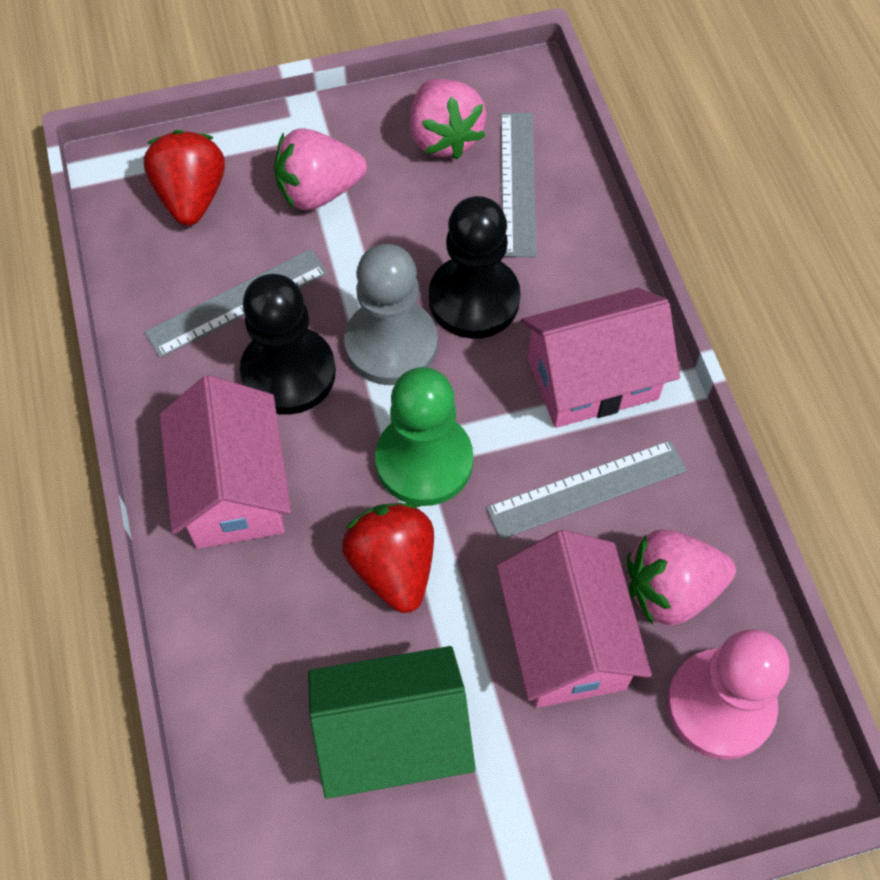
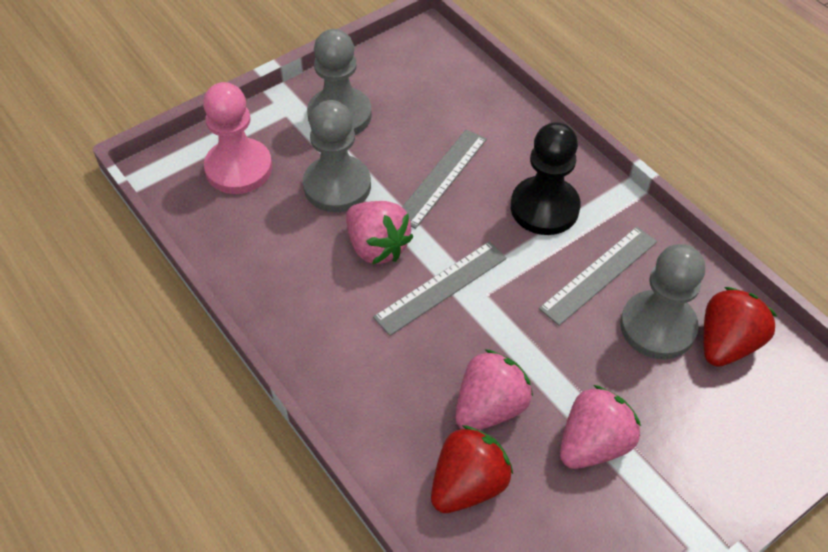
black pawn: 2 -> 1
green house: 1 -> 0
green pawn: 1 -> 0
grey pawn: 1 -> 3
pink house: 3 -> 0

